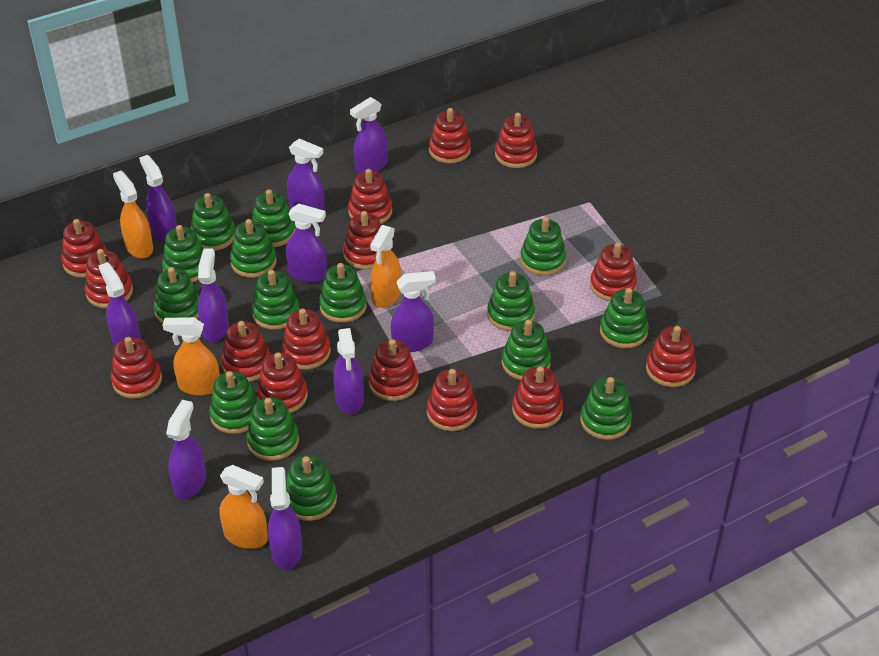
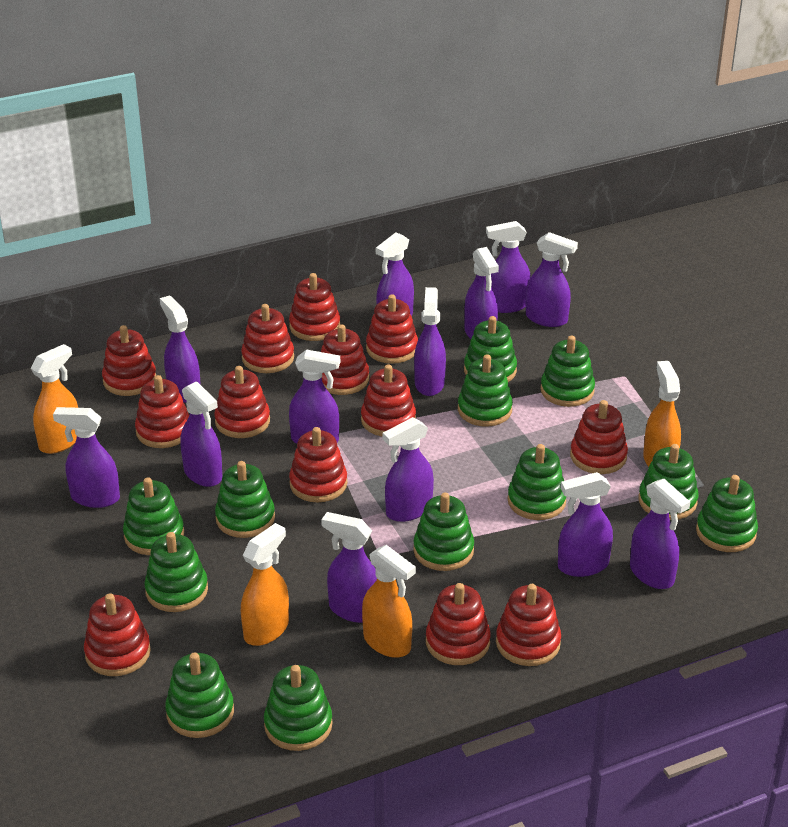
green stacking toy: 15 -> 12
purple spray bottle: 10 -> 13
red stacking toy: 15 -> 13

